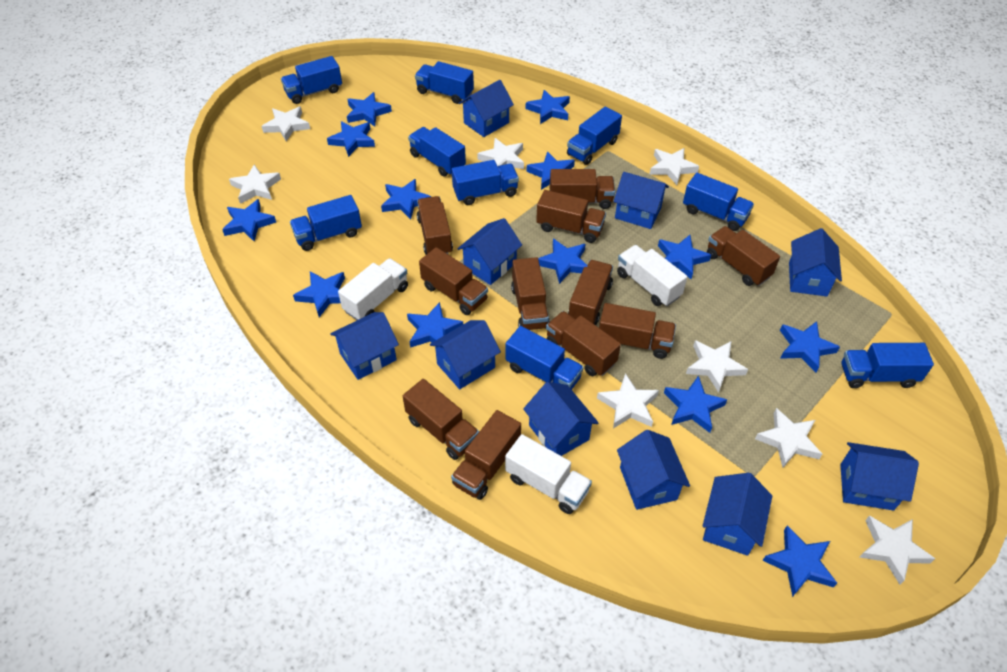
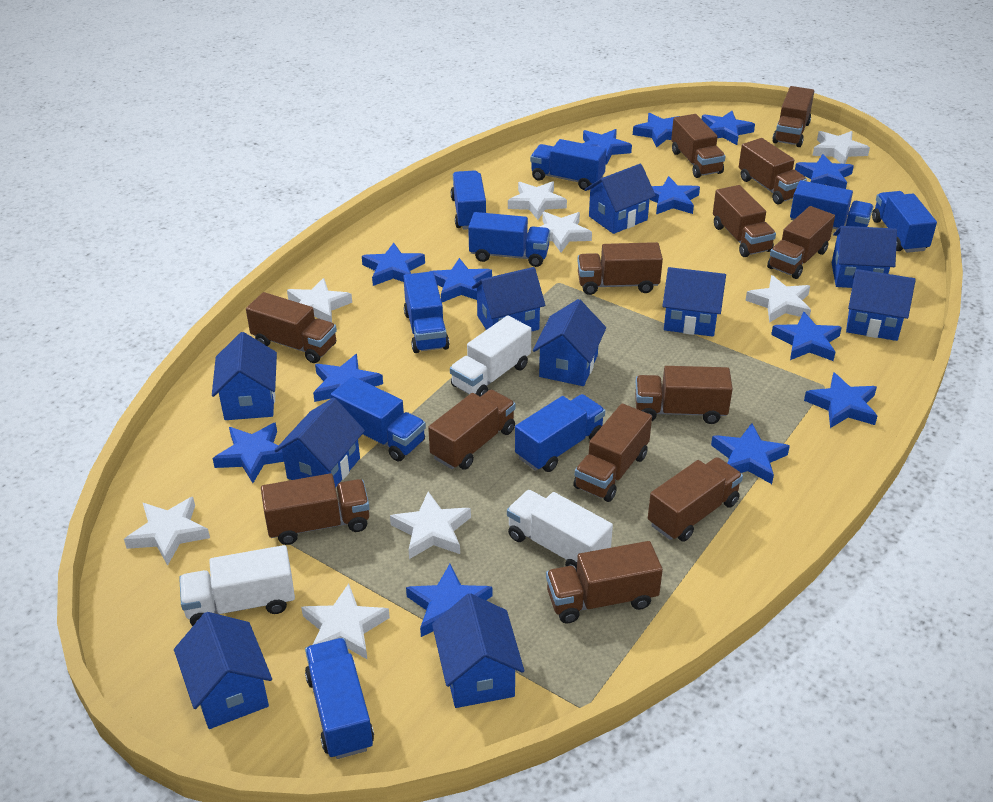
brown truck: 11 -> 13

